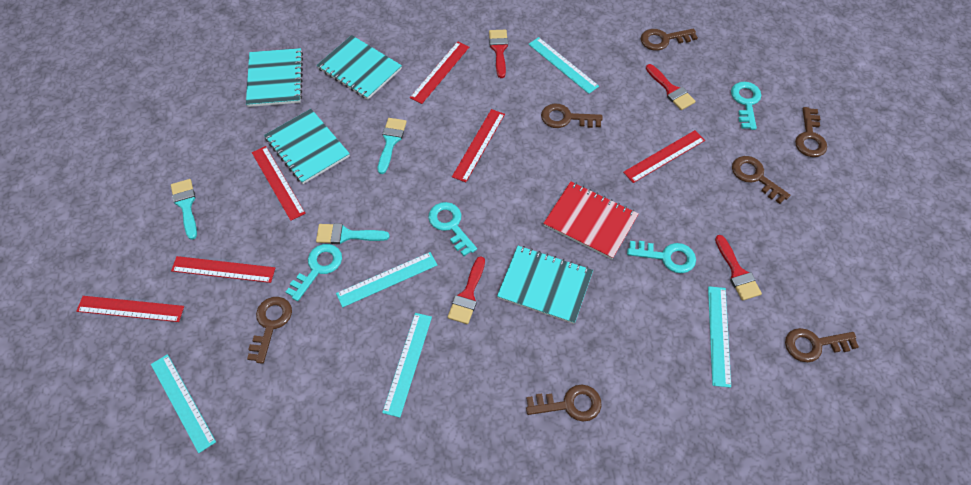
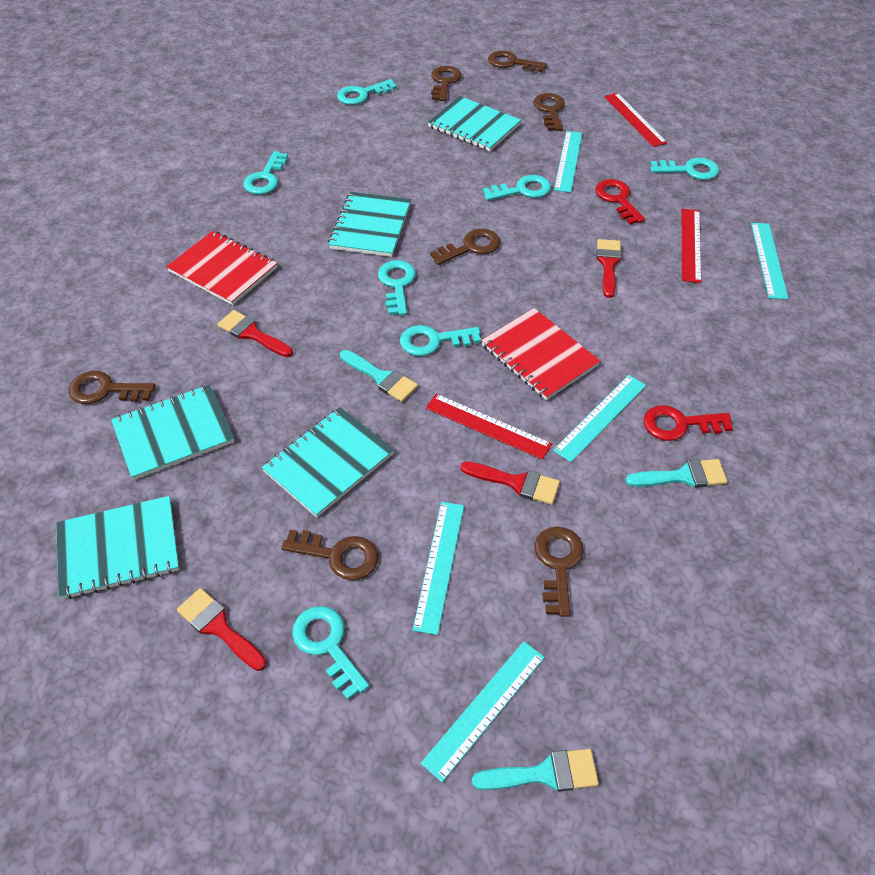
red key: 0 -> 2
red notebook: 1 -> 2
red ruler: 6 -> 3
turquoise key: 4 -> 7
turquoise notebook: 4 -> 5

